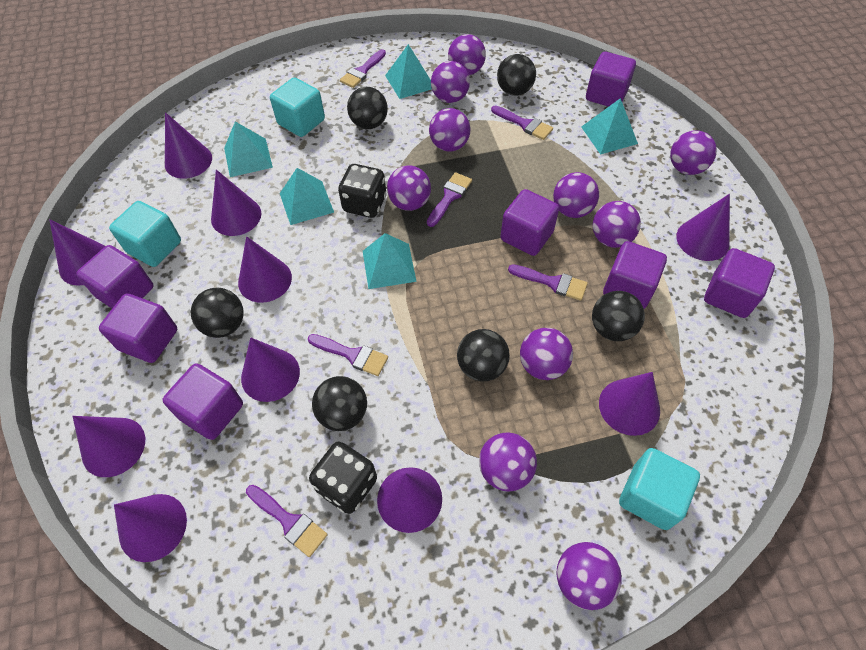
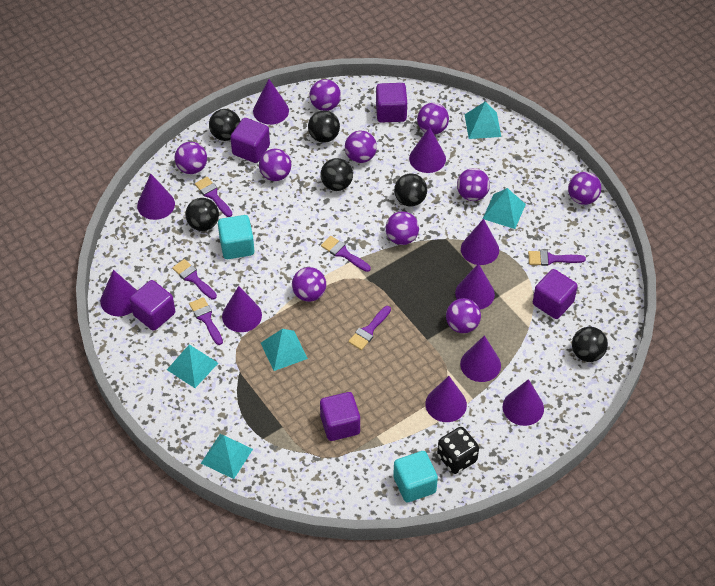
black dice: 2 -> 1
purple cube: 7 -> 5
turquoise cube: 3 -> 2

